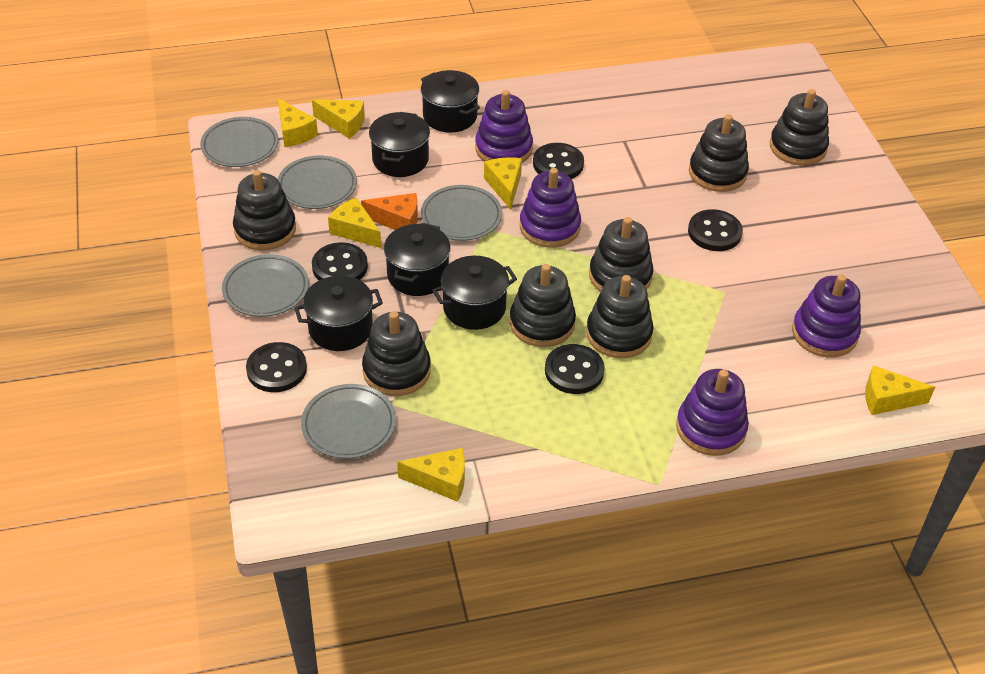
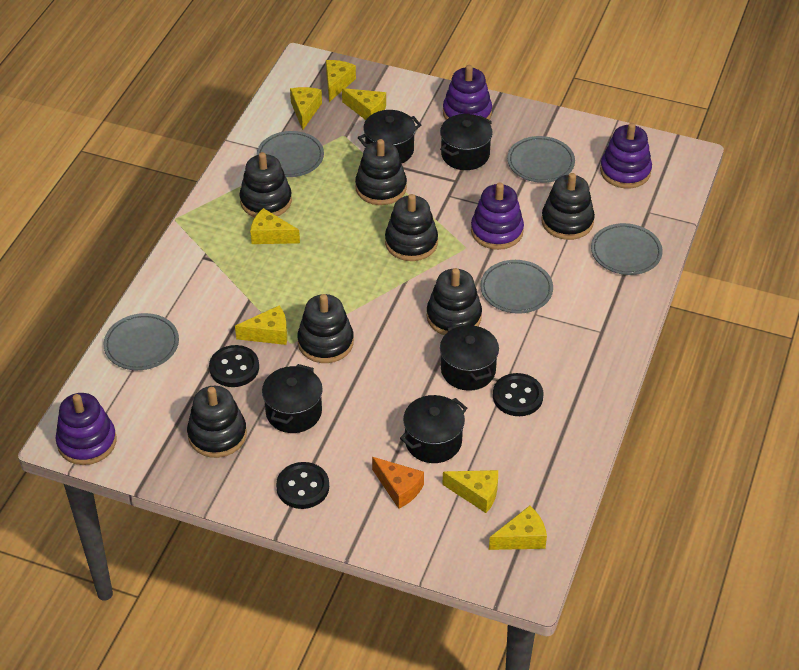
black button: 5 -> 3
yellow cheese: 6 -> 7

